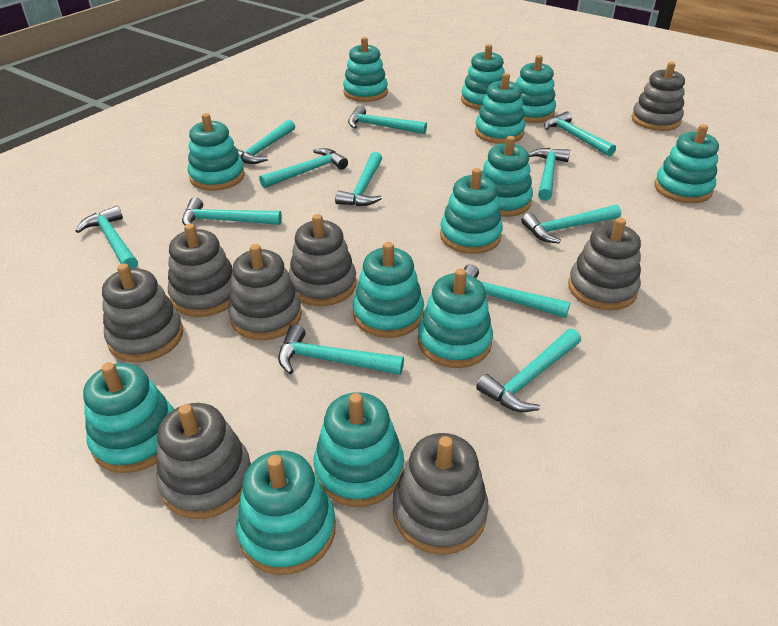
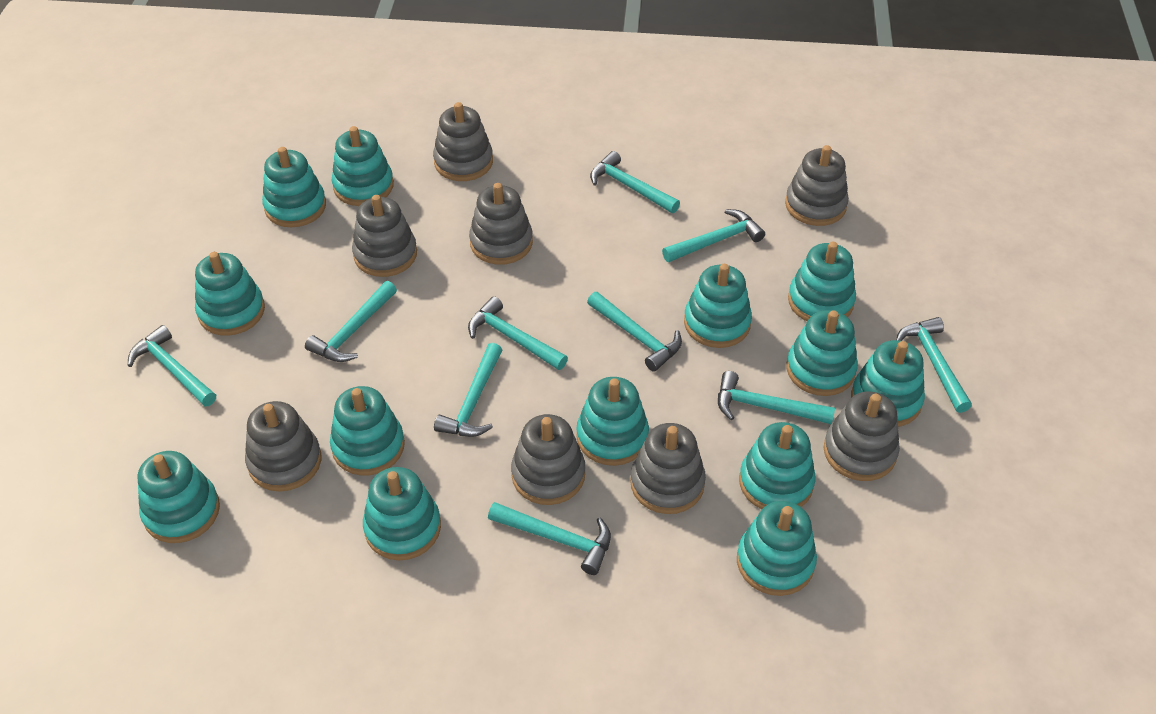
turquoise hammer: 12 -> 10

